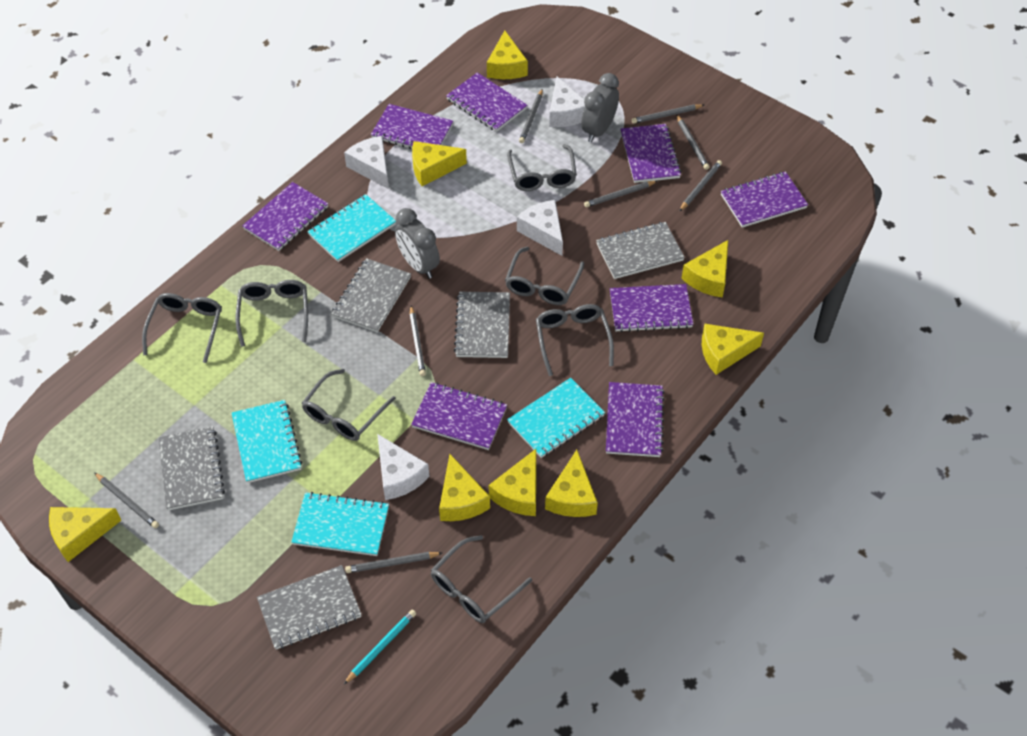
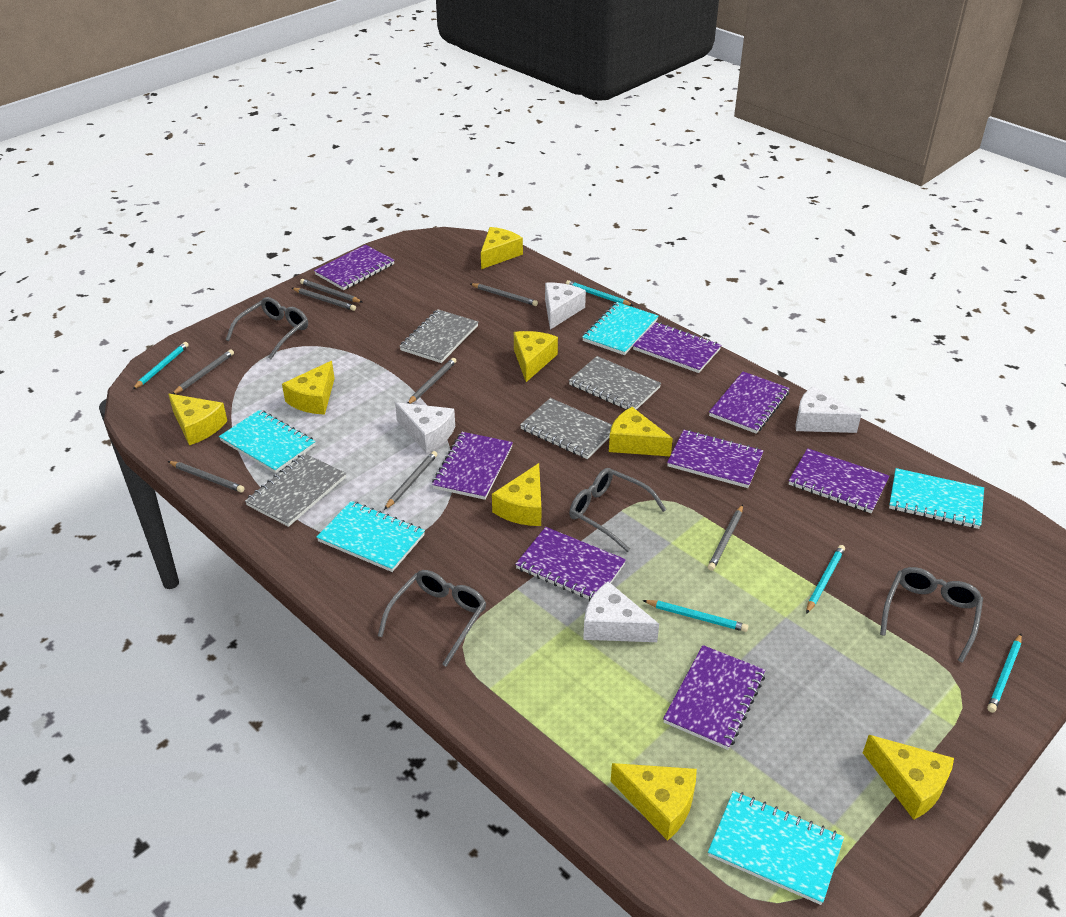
grey clock: 2 -> 0
grey glasses: 7 -> 4
grey notebook: 5 -> 4
turquoise notebook: 4 -> 5
turquoise pencil: 1 -> 5

